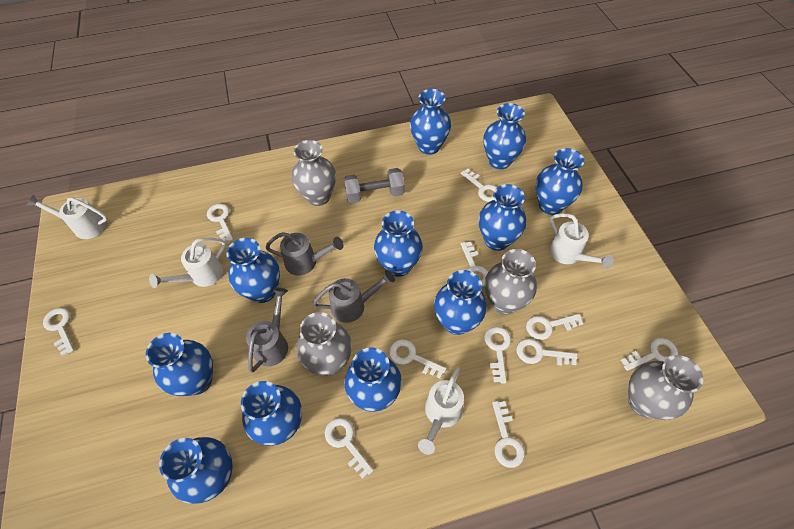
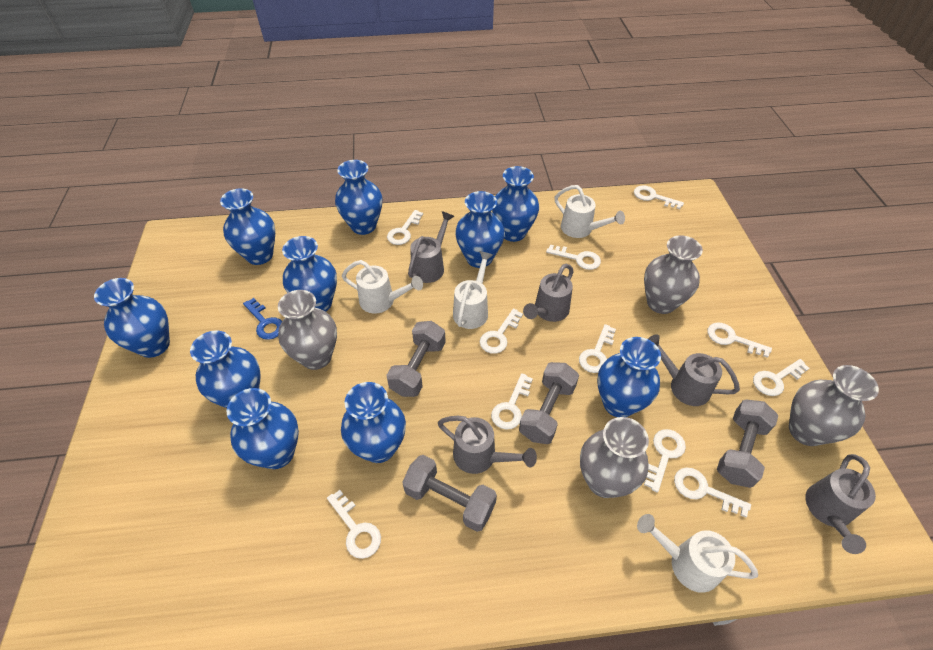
blue key: 0 -> 1
blue vase: 11 -> 10
grey dumbbell: 1 -> 4
grey watering can: 3 -> 5

